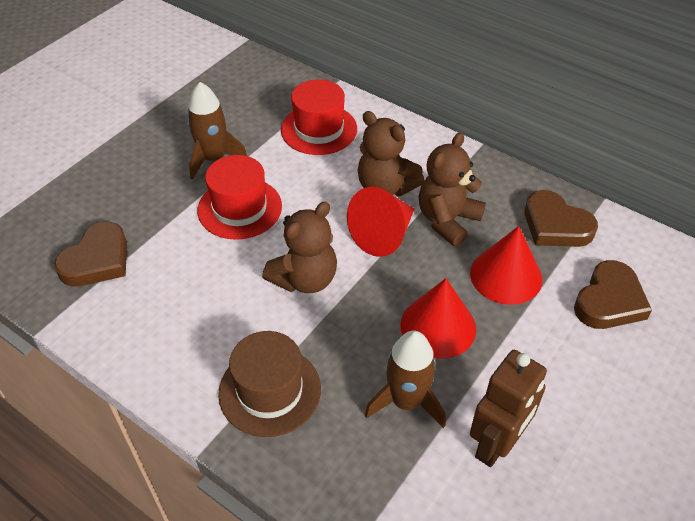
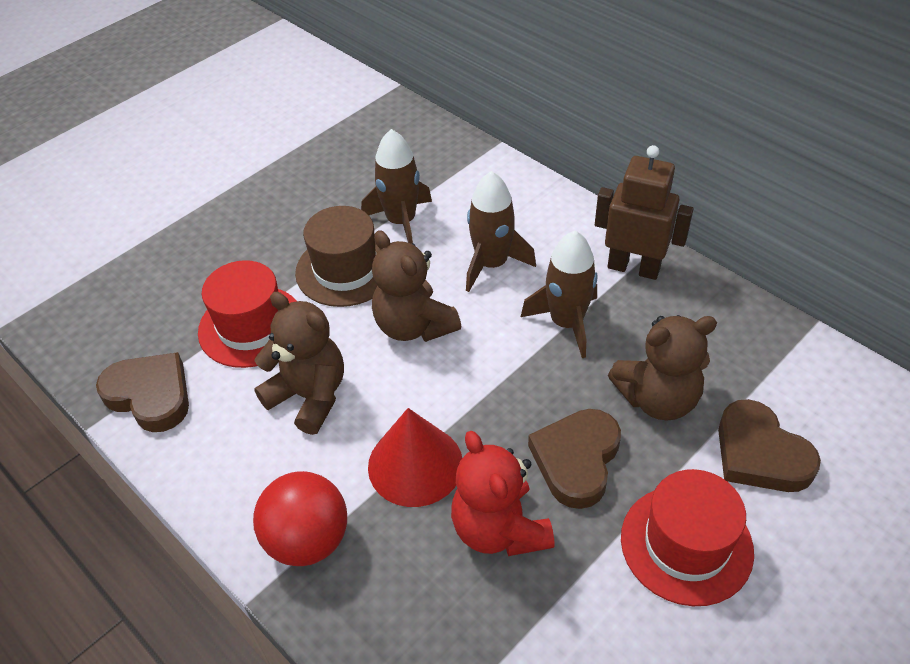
brown rocket: 2 -> 3
red ball: 0 -> 1
red cone: 3 -> 1
red teddy bear: 0 -> 1

